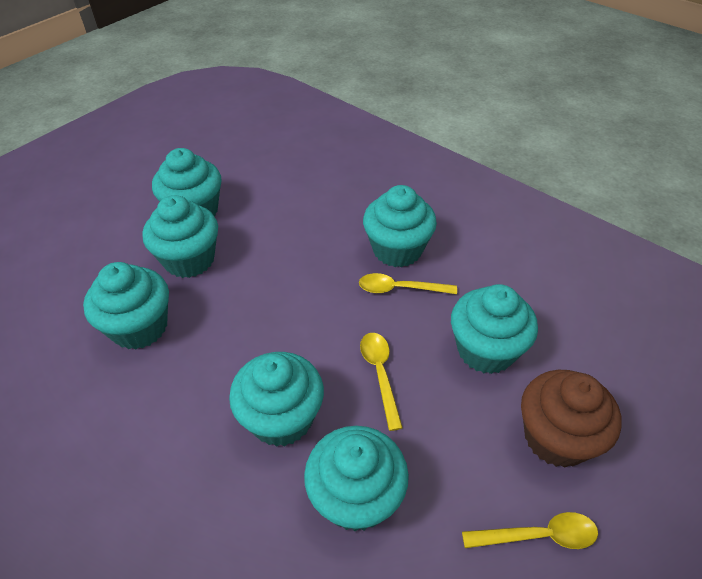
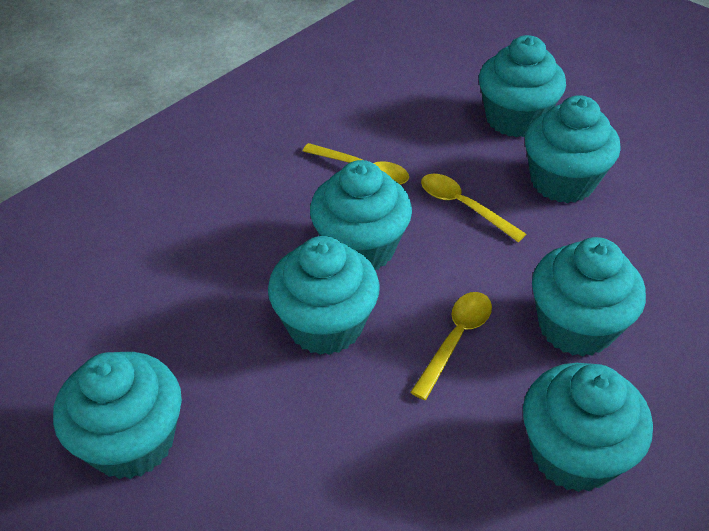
brown cupcake: 1 -> 0

